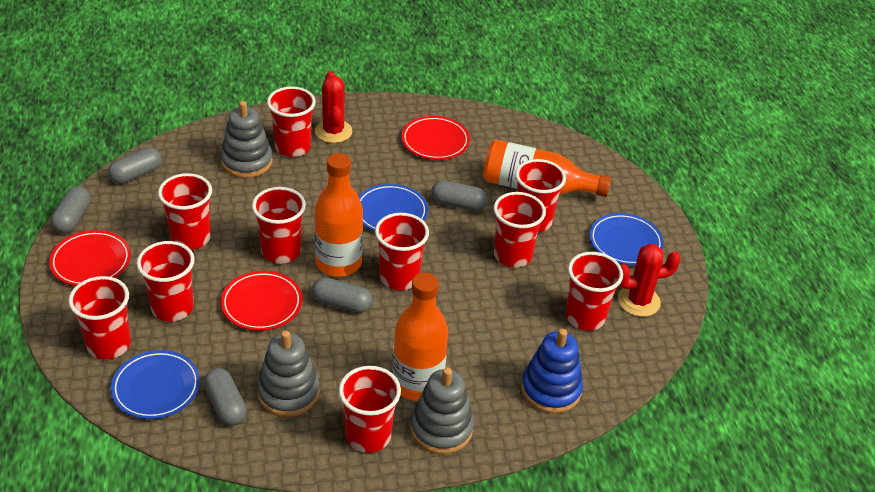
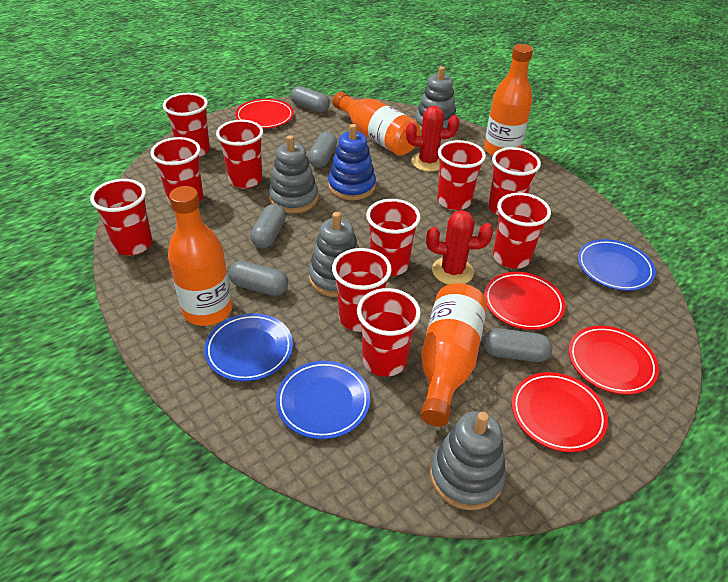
grey stacking toy: 3 -> 4
orange bottle: 3 -> 4
red plate: 3 -> 4

